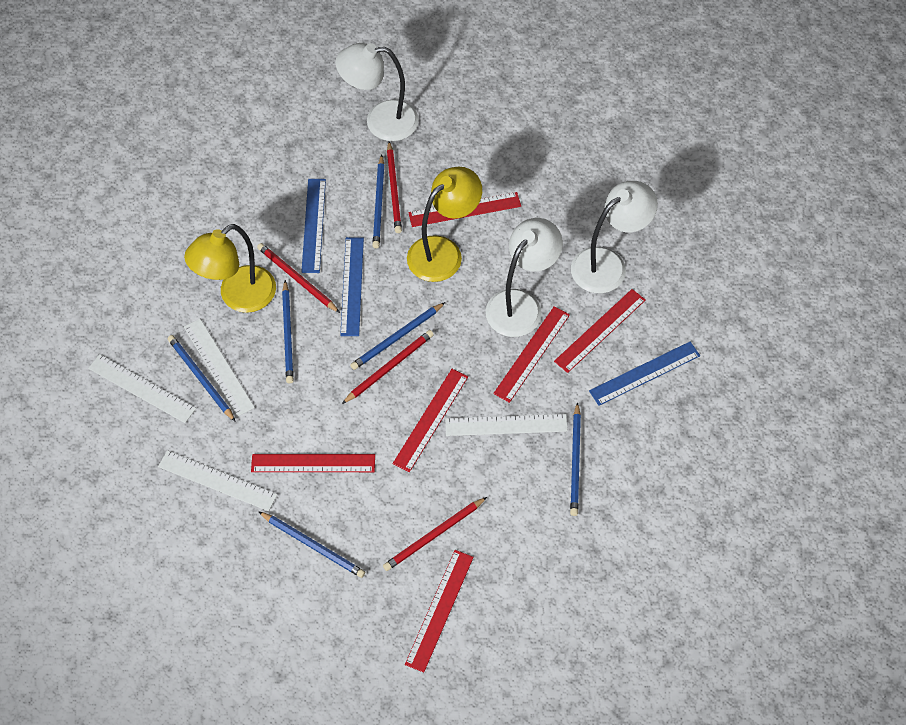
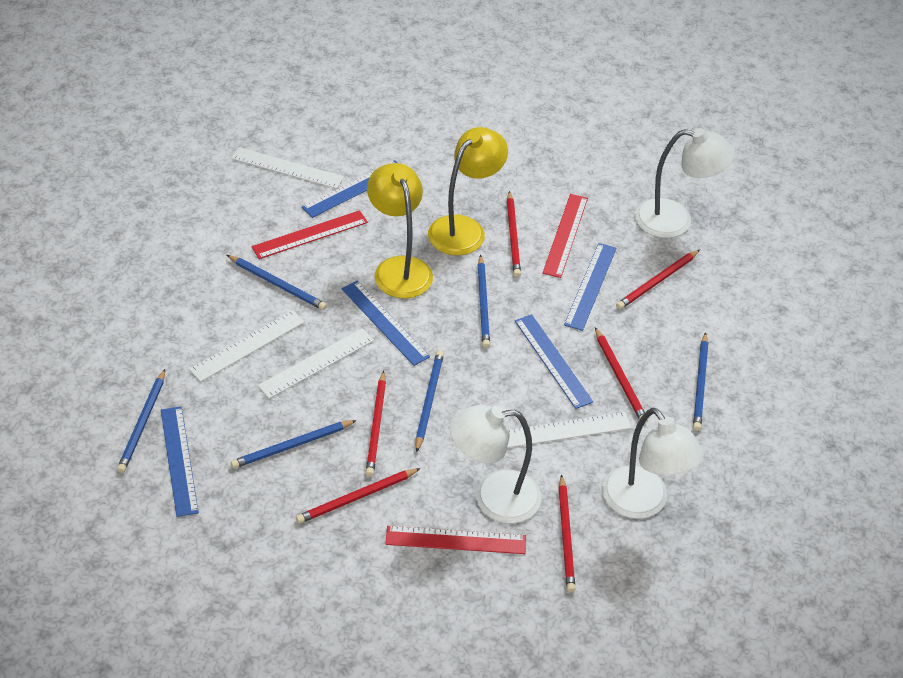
blue ruler: 3 -> 5
red pencil: 4 -> 6
red ruler: 6 -> 3

